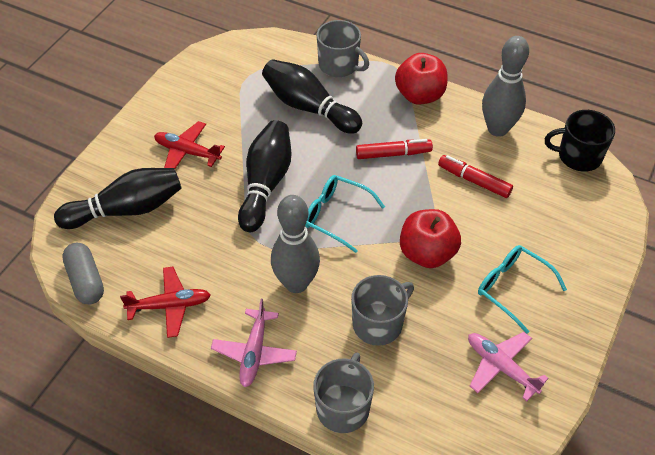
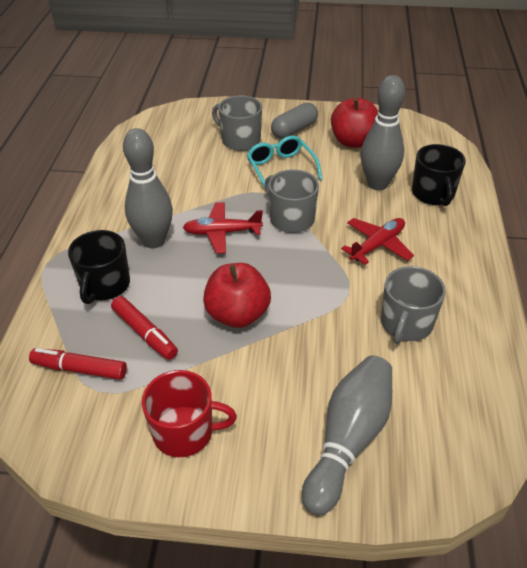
black bowling pin: 3 -> 0
black mug: 1 -> 2
grey bowling pin: 2 -> 3
pink plane: 2 -> 0
red mug: 0 -> 1
turquoise glasses: 2 -> 1

